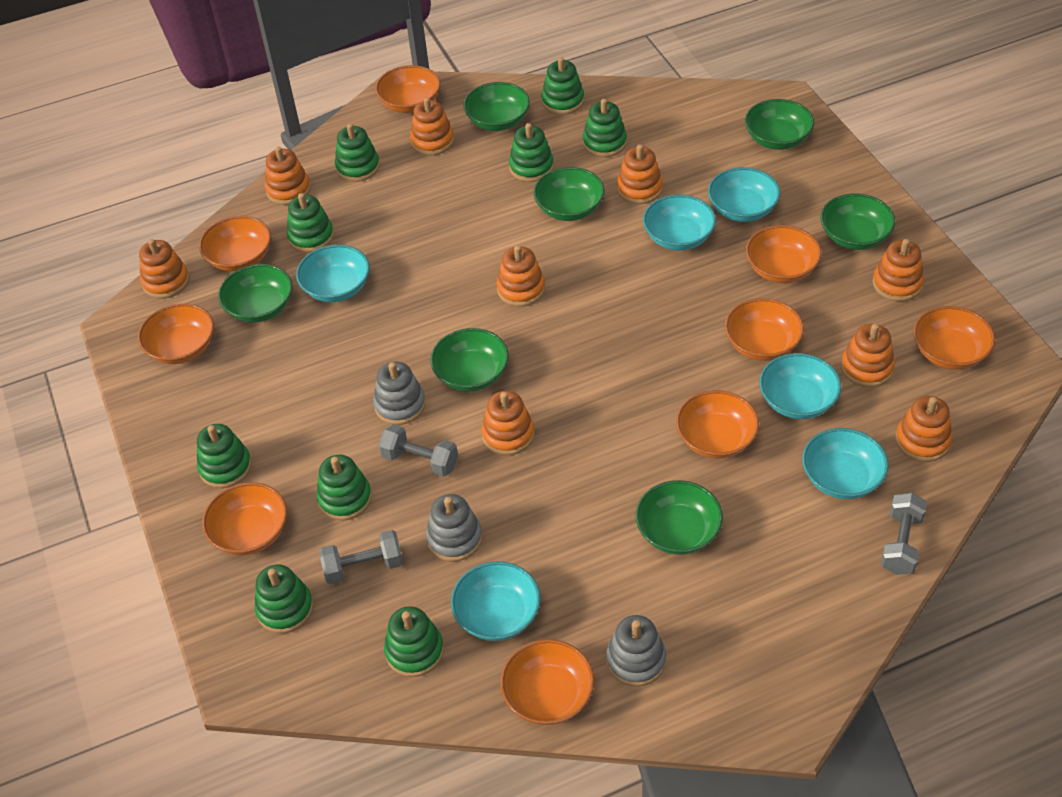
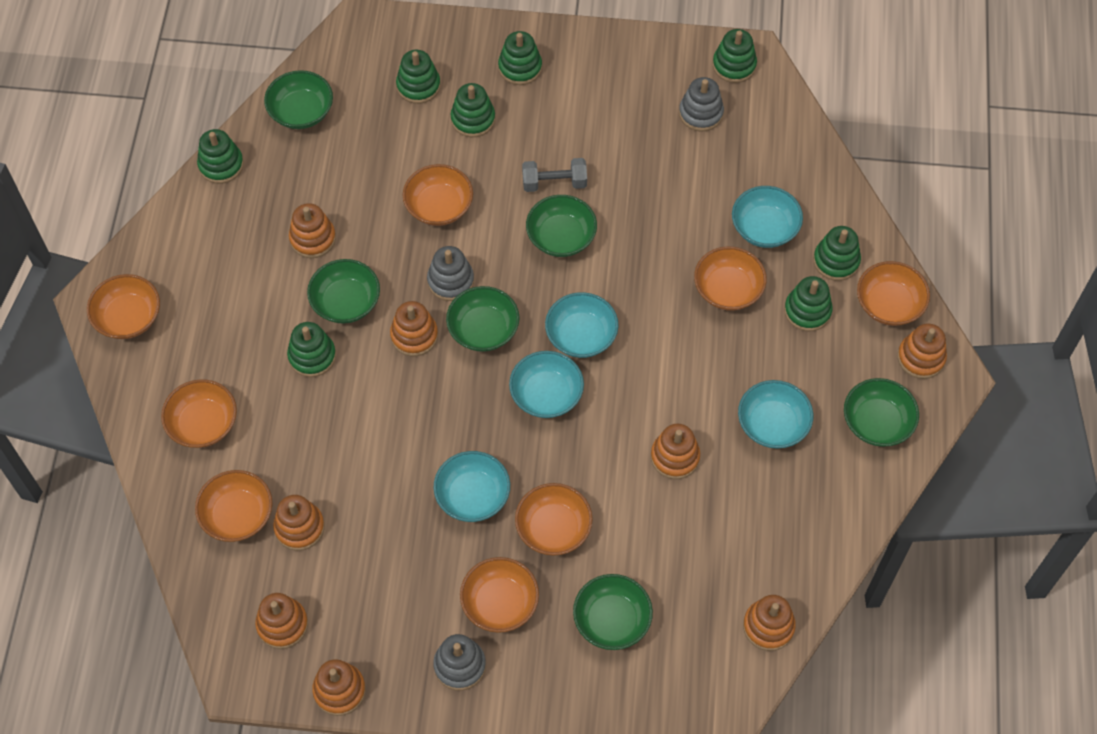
green bowl: 7 -> 6
green stacking toy: 9 -> 8
grey dumbbell: 3 -> 1
orange bowl: 9 -> 8
orange stacking toy: 9 -> 8
turquoise bowl: 6 -> 5

